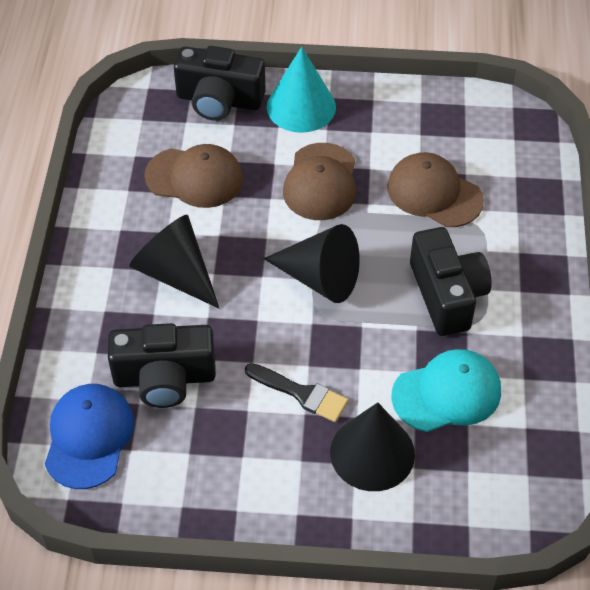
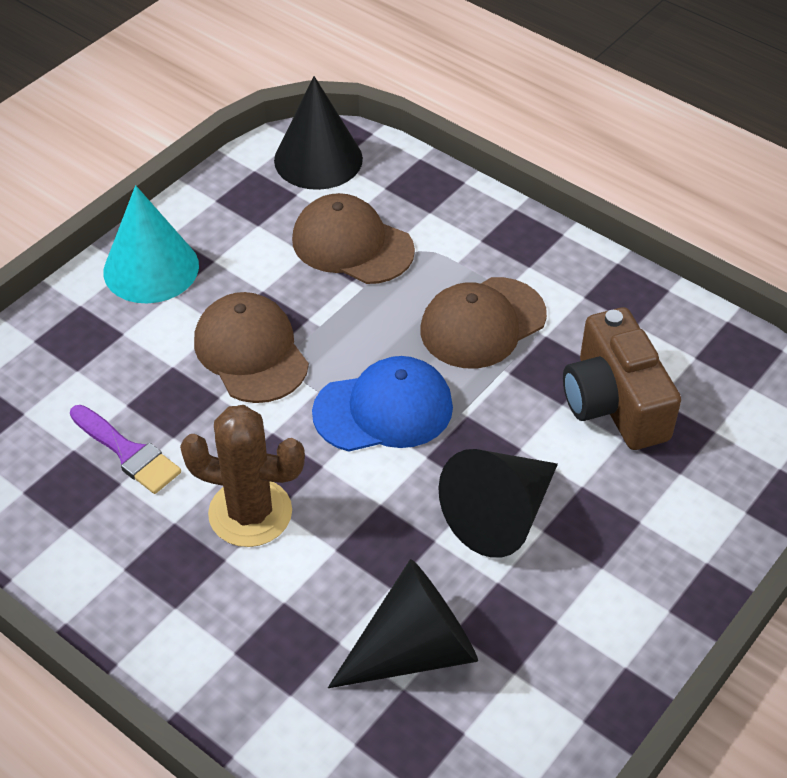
black brush: 1 -> 0
black camera: 3 -> 0
brown cactus: 0 -> 1
brown camera: 0 -> 1
purple brush: 0 -> 1
turquoise cap: 1 -> 0

